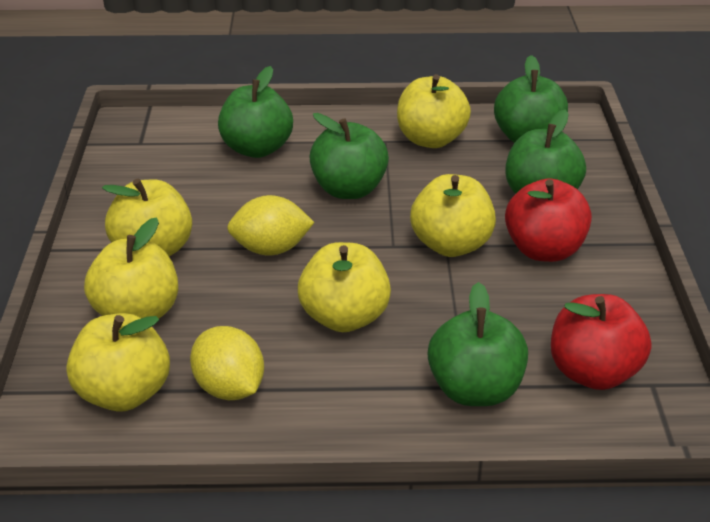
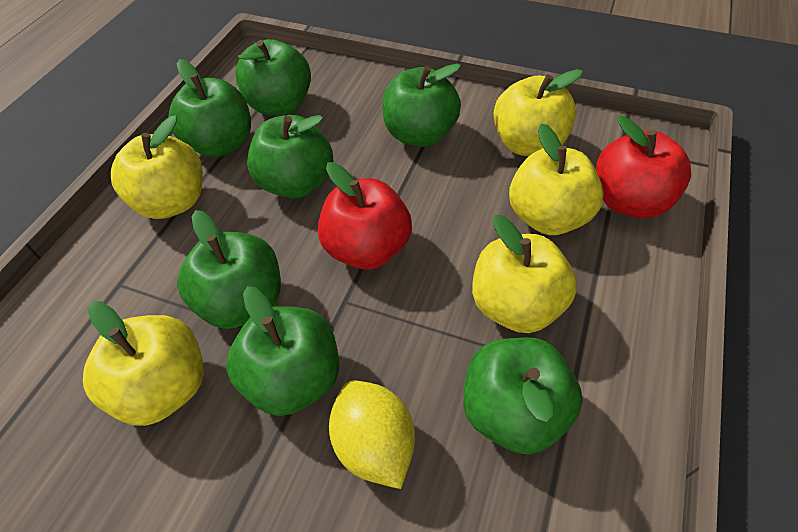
green apple: 5 -> 7
yellow apple: 6 -> 5
yellow lemon: 2 -> 1

